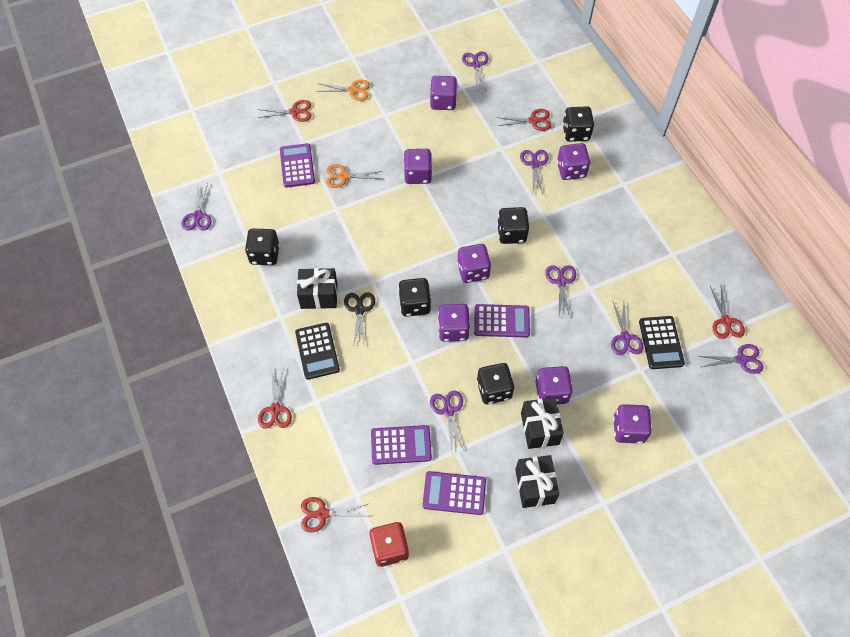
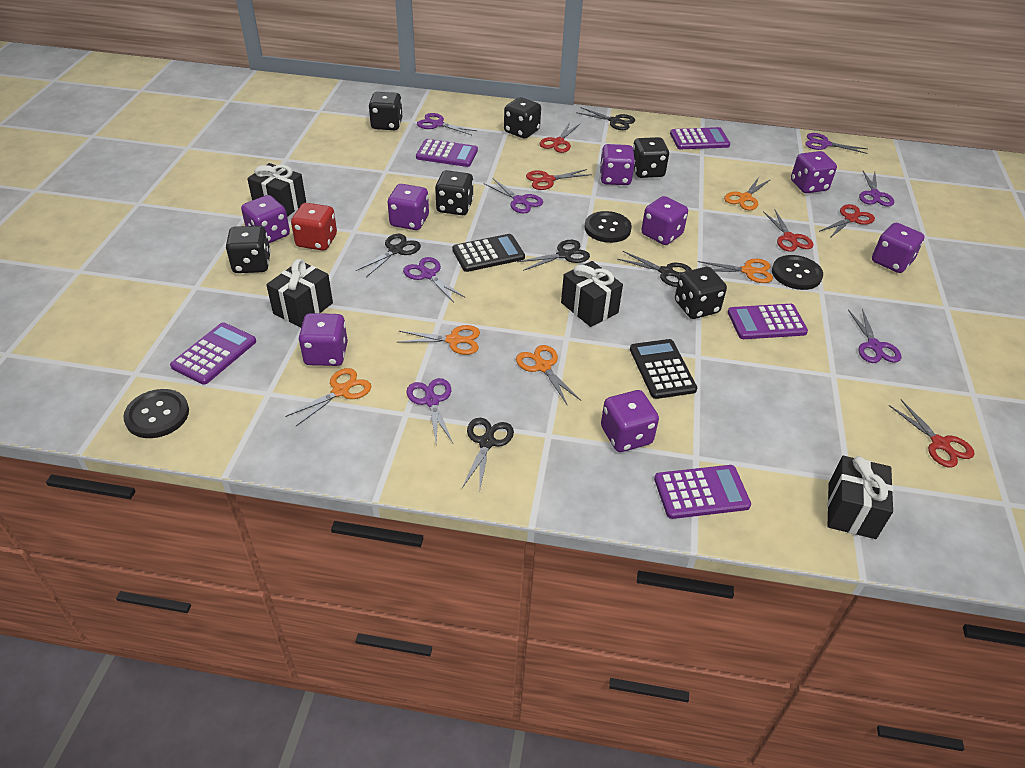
black button: 0 -> 3
black dice: 5 -> 6
black gift: 3 -> 4
black scissors: 1 -> 5
orange scissors: 2 -> 5
purple calculator: 4 -> 5
purple dice: 7 -> 8

